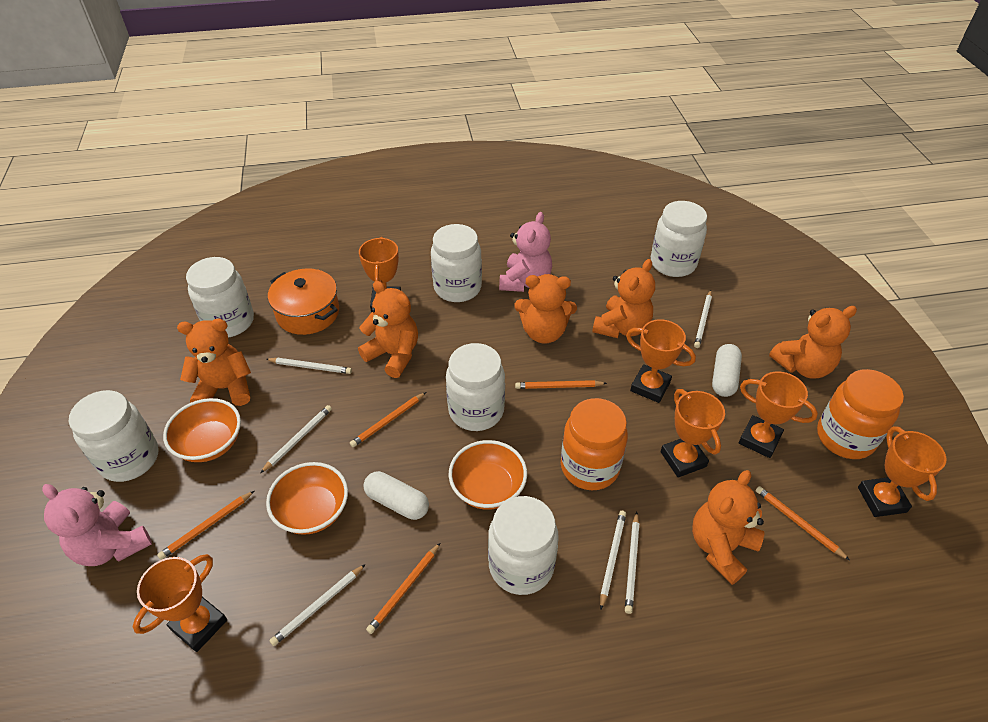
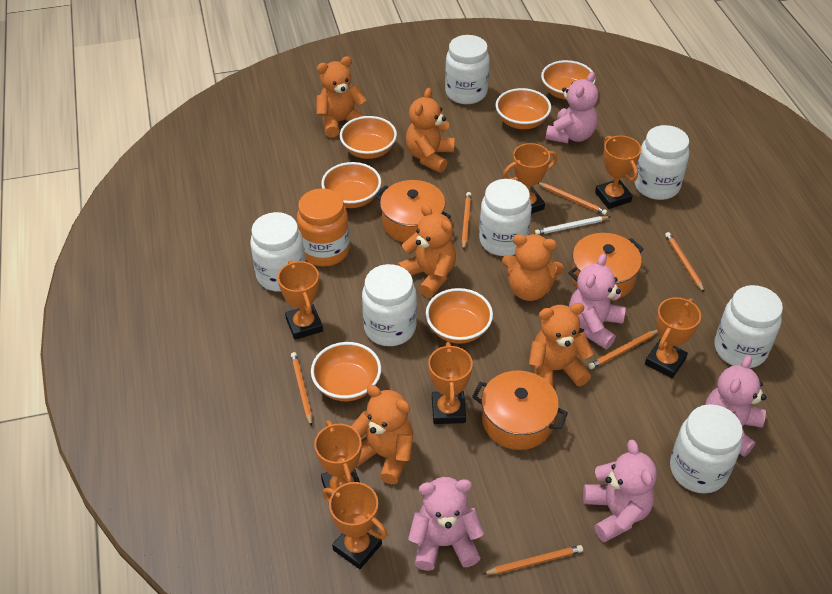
orange bowl: 3 -> 6
orange jar: 2 -> 1
orange pencil: 5 -> 6
orange pot: 1 -> 3
orange trophy: 6 -> 7
pink teddy bear: 2 -> 5
white capsule: 2 -> 0
white jar: 6 -> 7
white pencil: 6 -> 1

